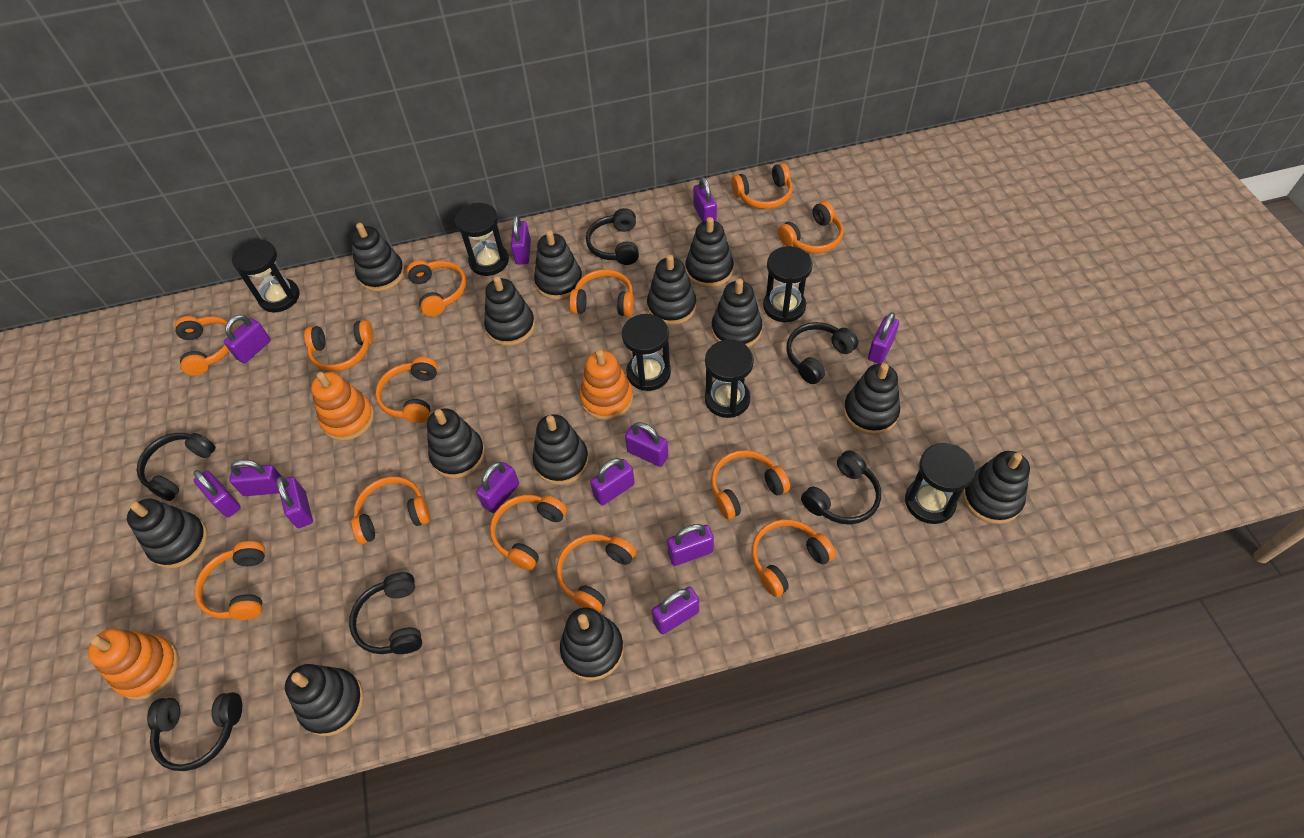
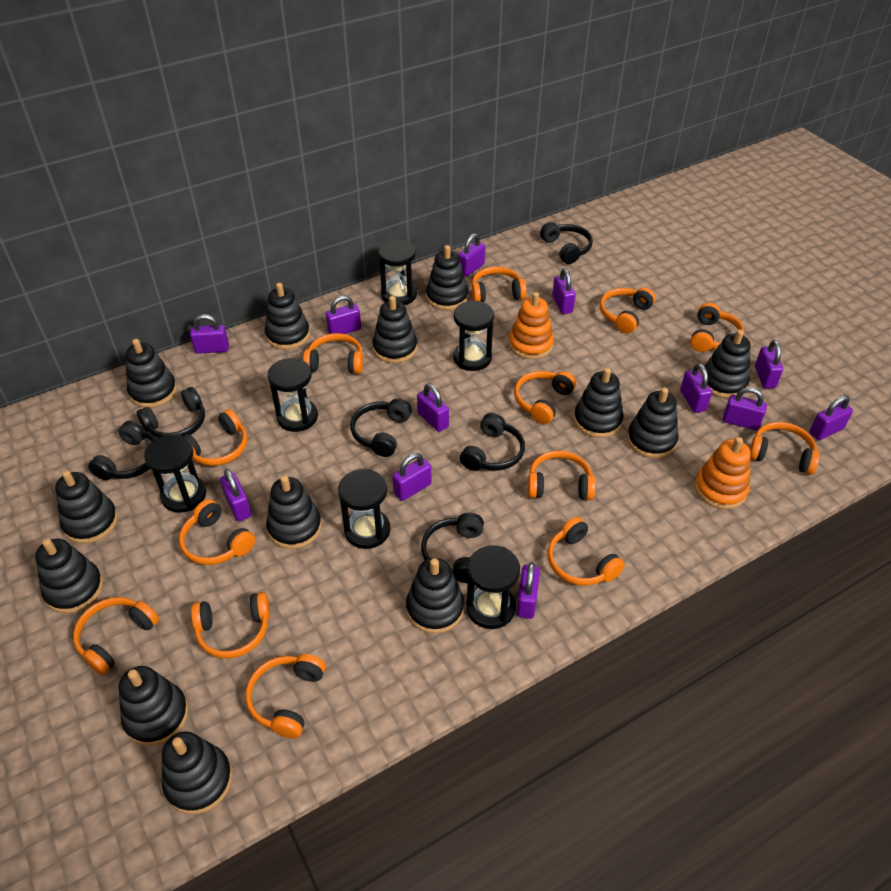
orange stacking toy: 3 -> 2

